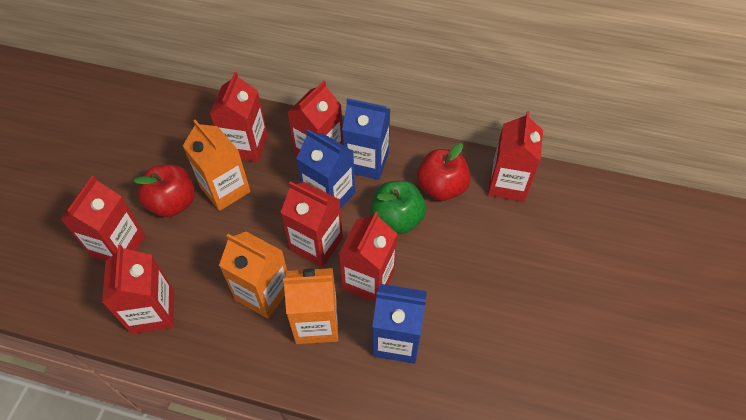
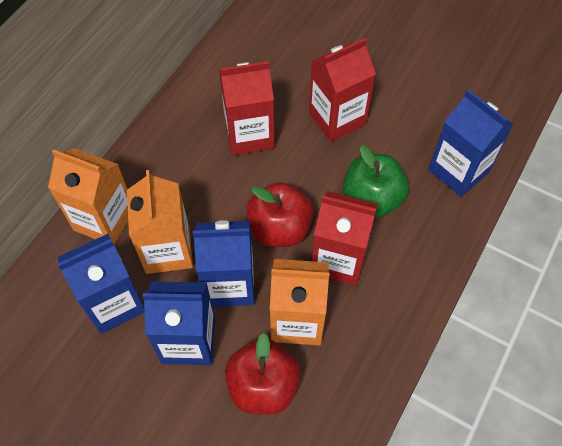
blue carton: 3 -> 4
red carton: 7 -> 3

